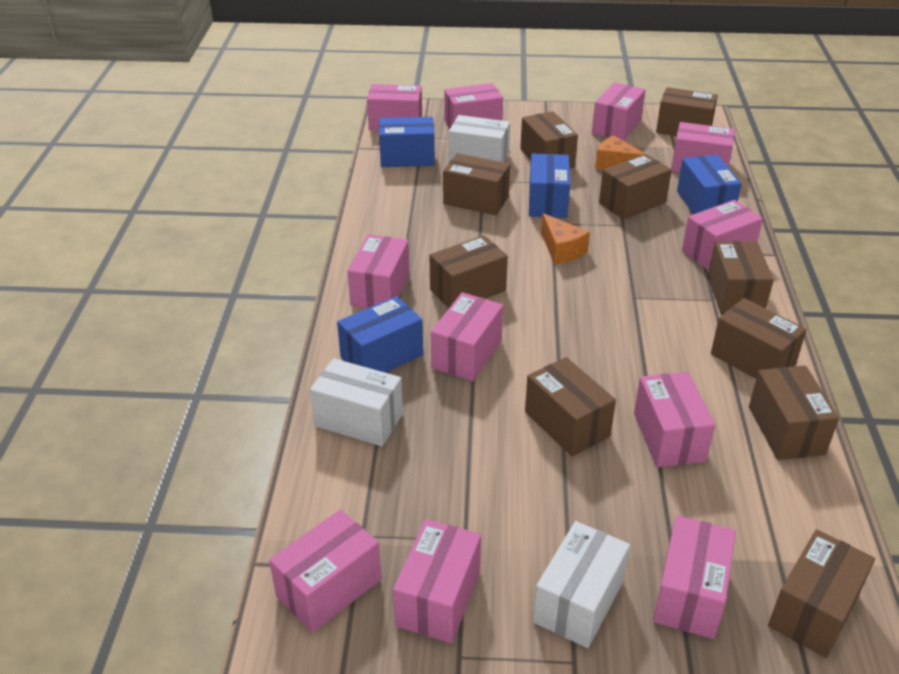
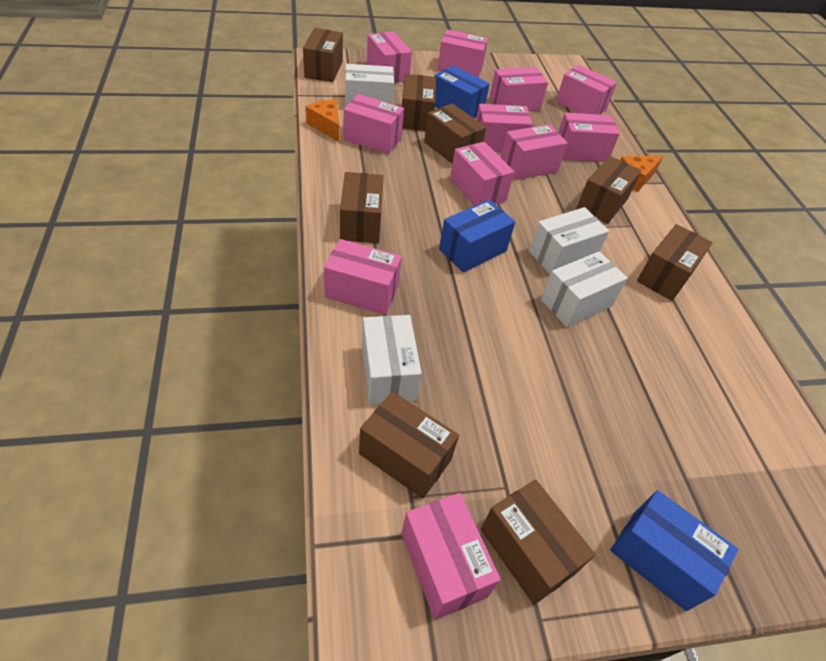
blue box: 4 -> 3
brown box: 10 -> 8
white box: 3 -> 4

